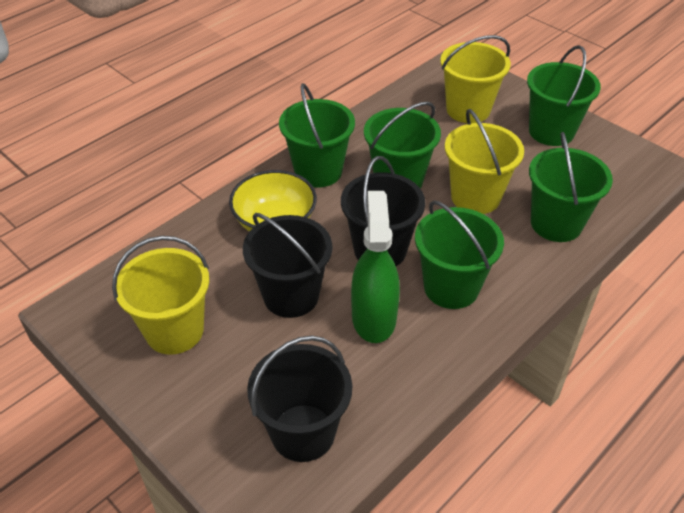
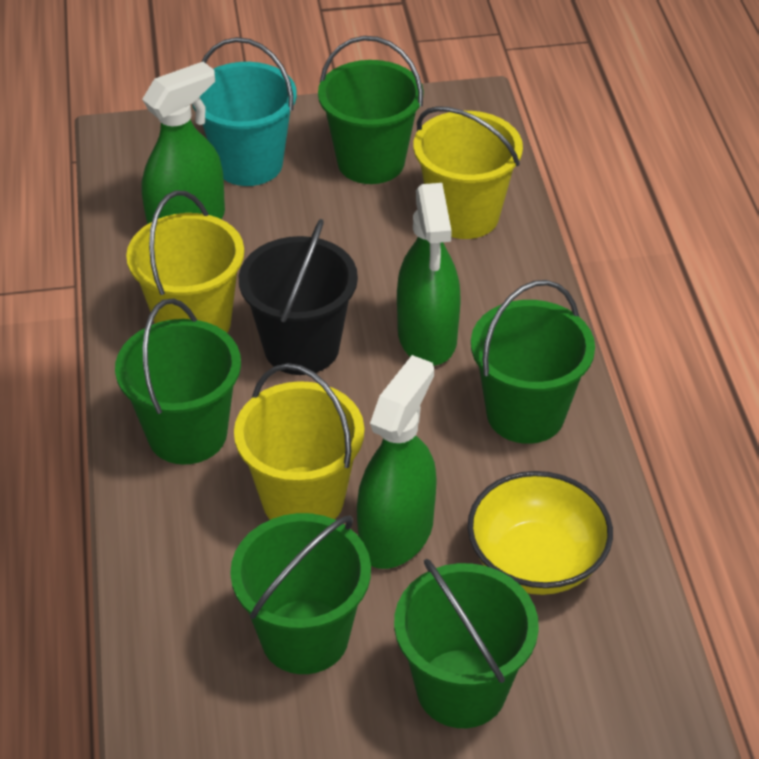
black bucket: 3 -> 1
green spray bottle: 1 -> 3
turquoise bucket: 0 -> 1

